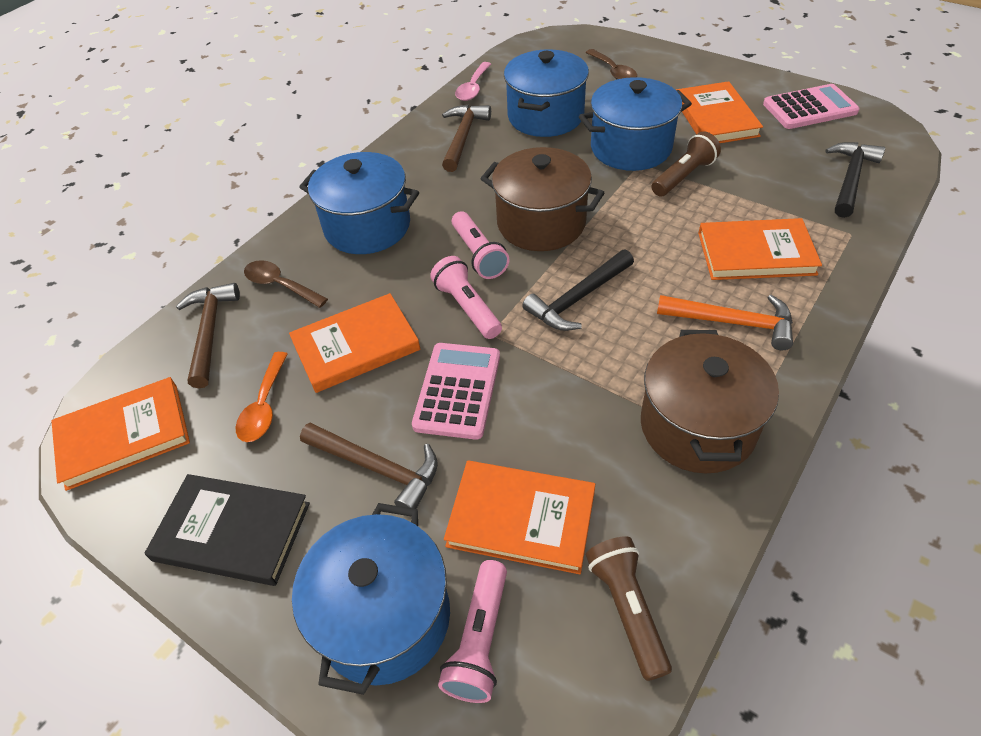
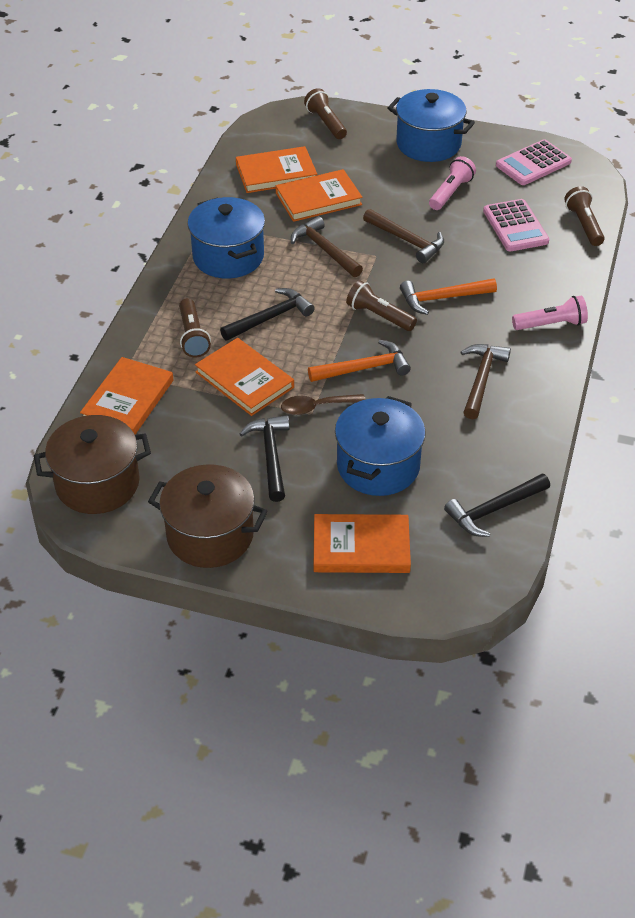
black book: 1 -> 0
black hammer: 2 -> 3
blue pot: 4 -> 3
brown flashlight: 2 -> 4
brown spoon: 2 -> 1
orange hammer: 1 -> 2
orange spoon: 1 -> 0
pink flashlight: 3 -> 2
pink spoon: 1 -> 0

